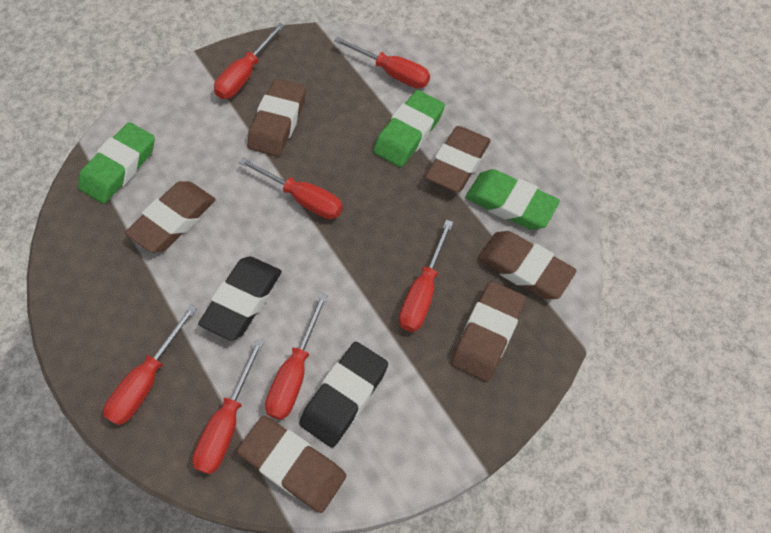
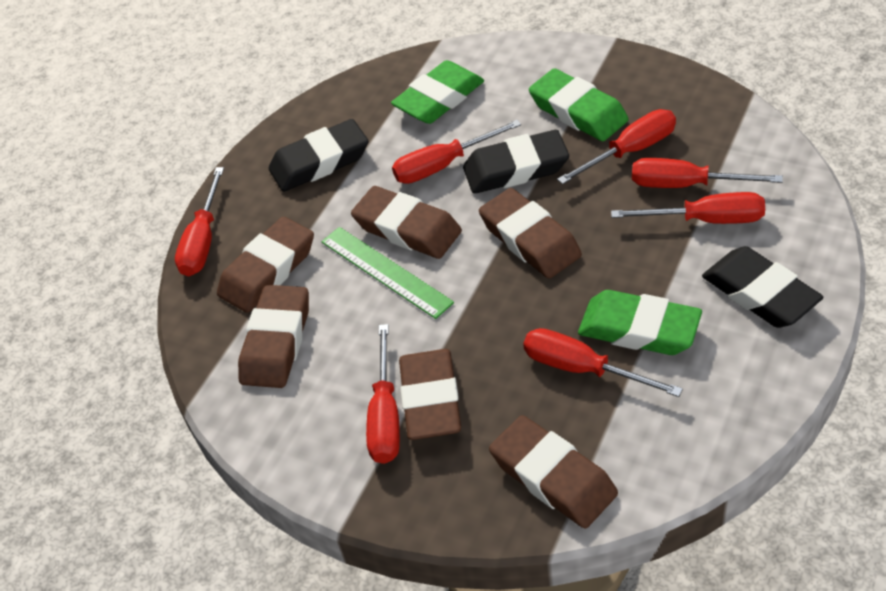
black eraser: 2 -> 3
green ruler: 0 -> 1

